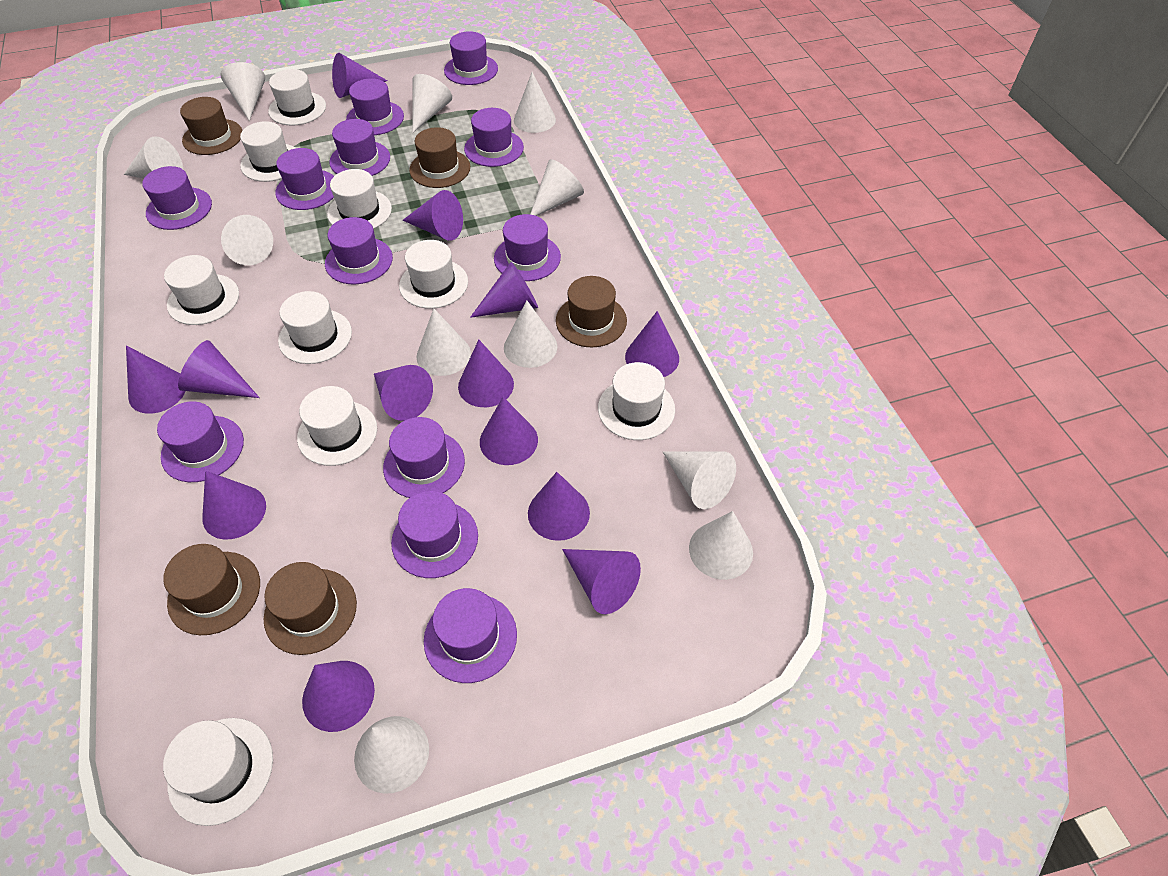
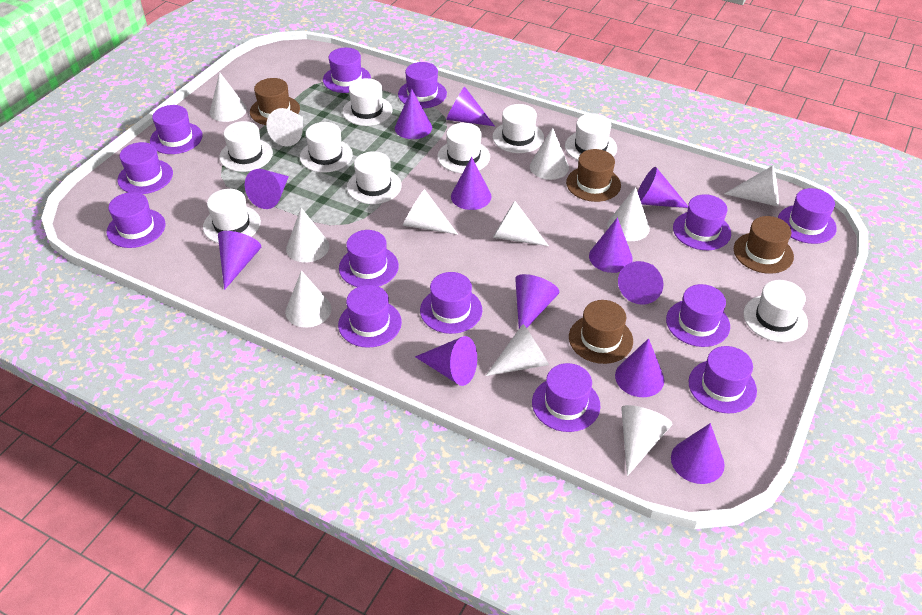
brown hat: 5 -> 4
purple cone: 13 -> 12
purple hat: 12 -> 13

